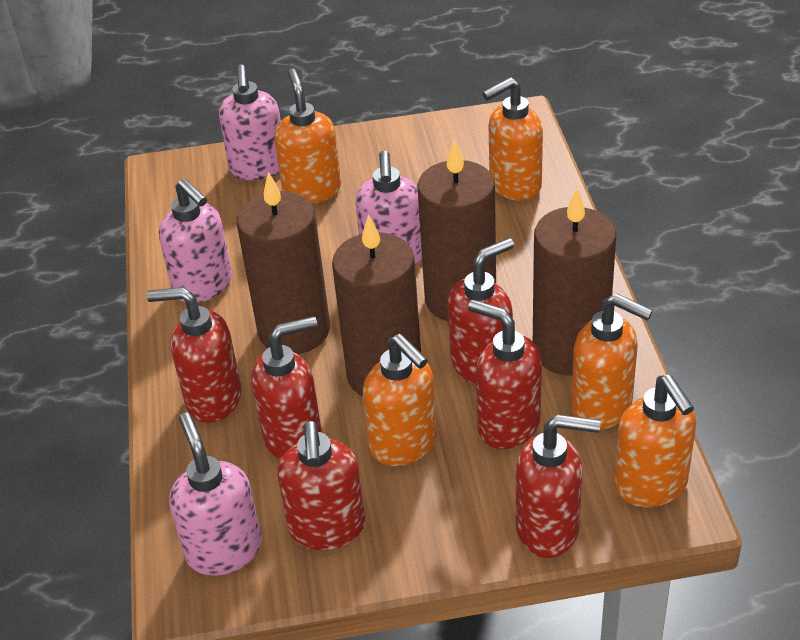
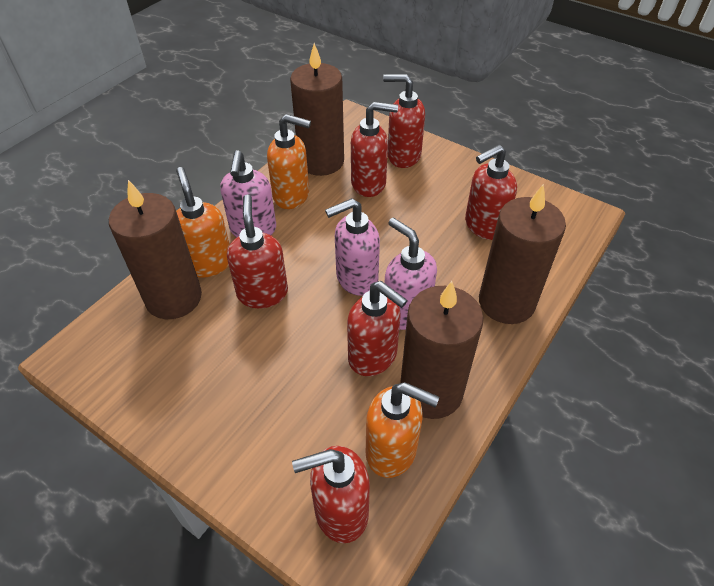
orange soap dispenser: 5 -> 3
pink soap dispenser: 4 -> 3

